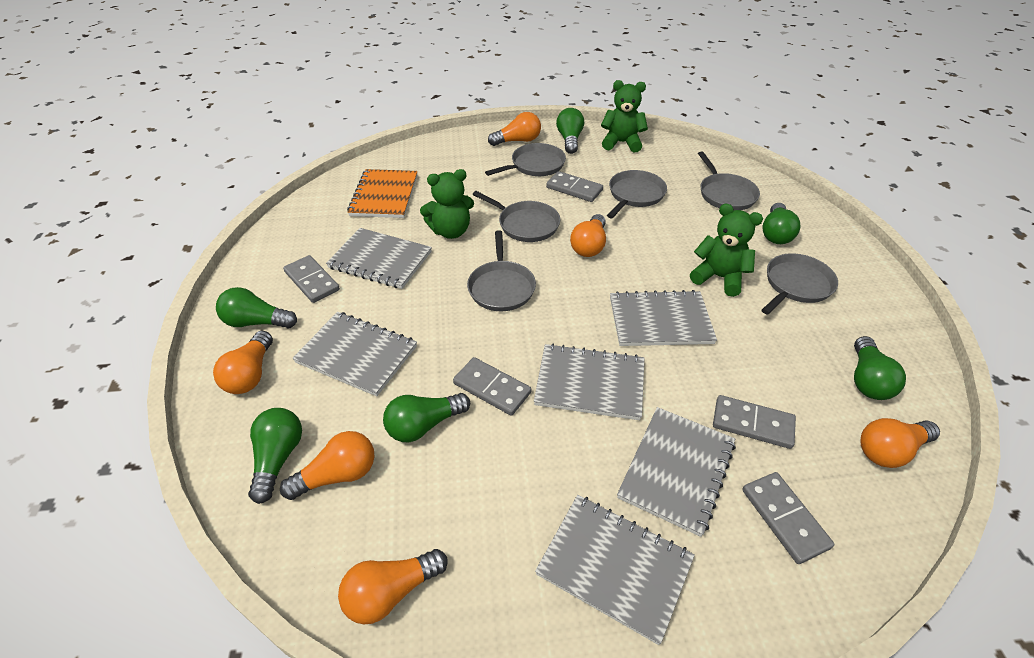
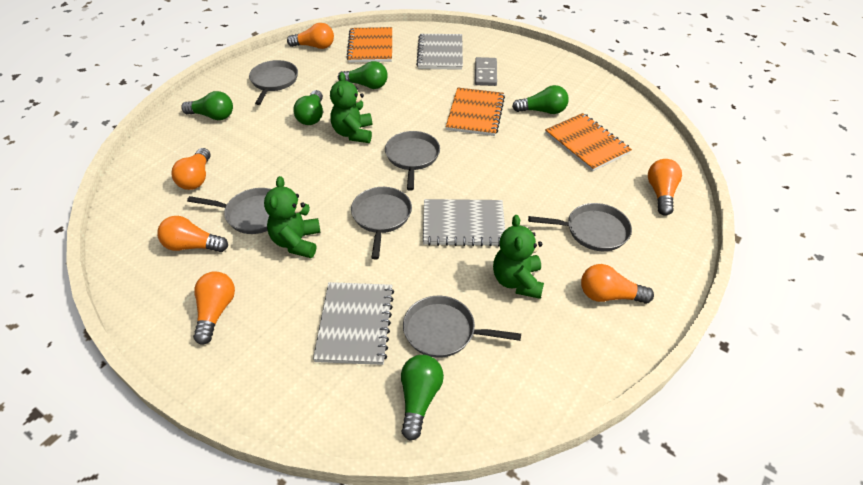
green light bulb: 6 -> 5
grey domino: 5 -> 1
grey notebook: 6 -> 3
orange notebook: 1 -> 3

